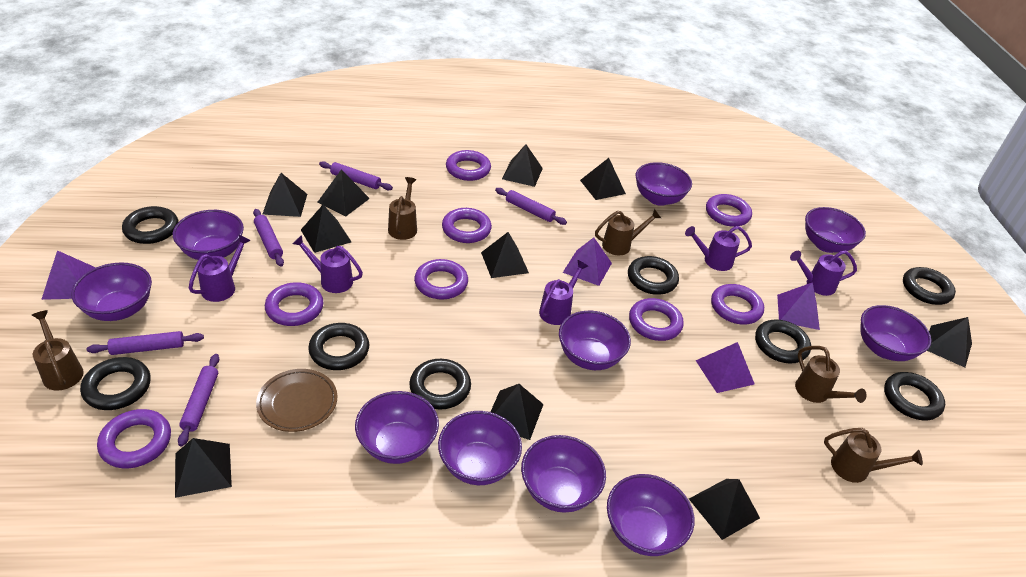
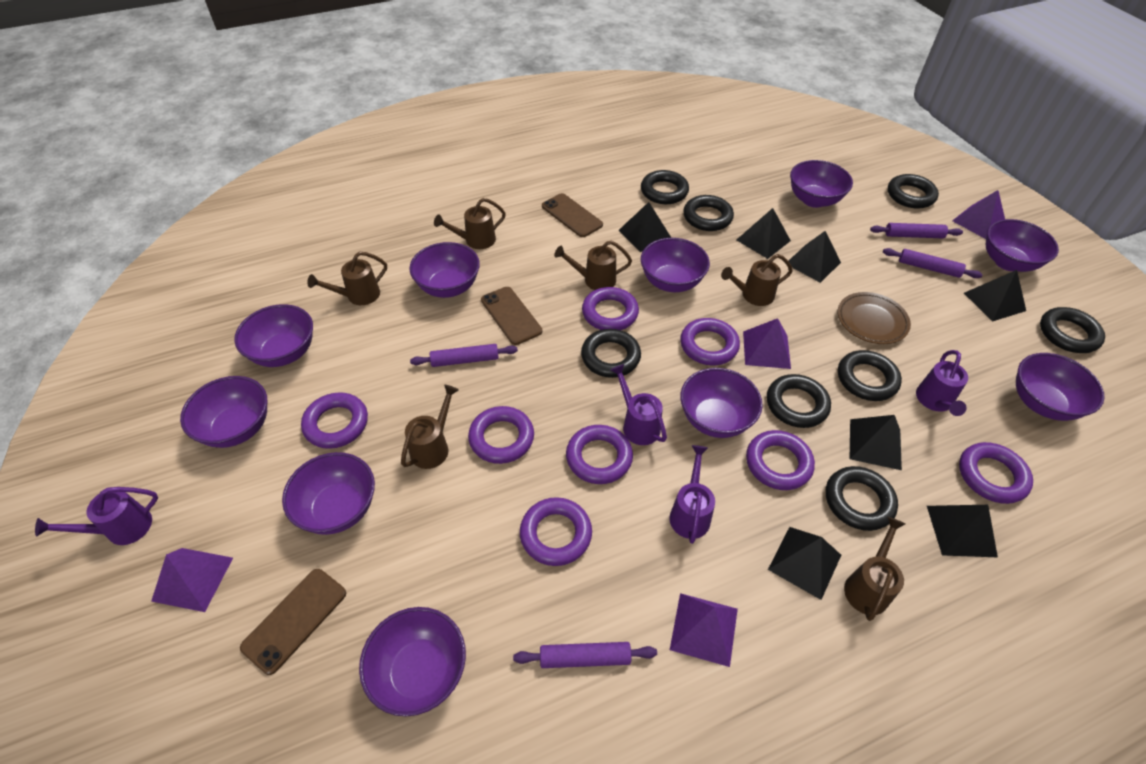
black pyramid: 10 -> 7
brown phone: 0 -> 3
brown watering can: 5 -> 6
purple rolling pin: 5 -> 4
purple watering can: 5 -> 4

